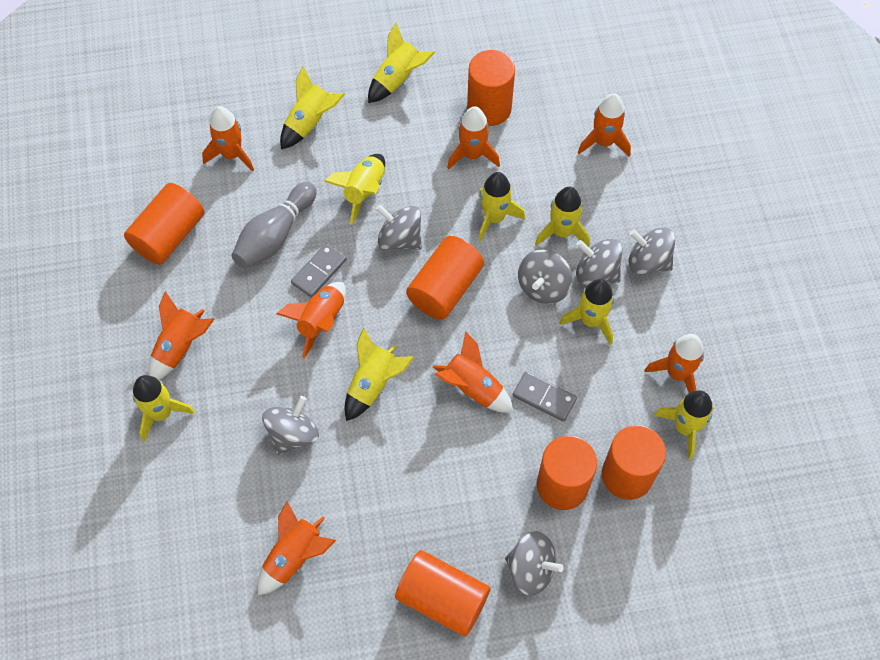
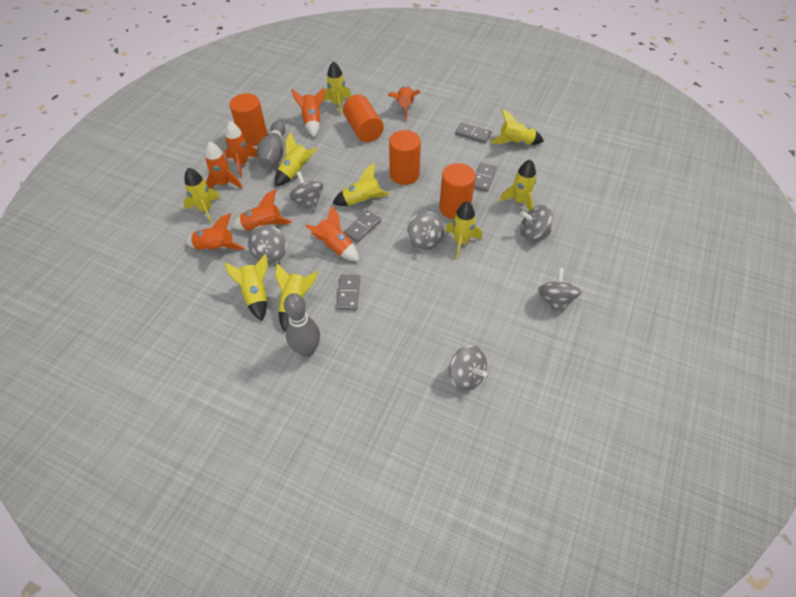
grey bowling pin: 1 -> 2
grey domino: 2 -> 4
orange cylinder: 6 -> 4
orange rocket: 8 -> 7

